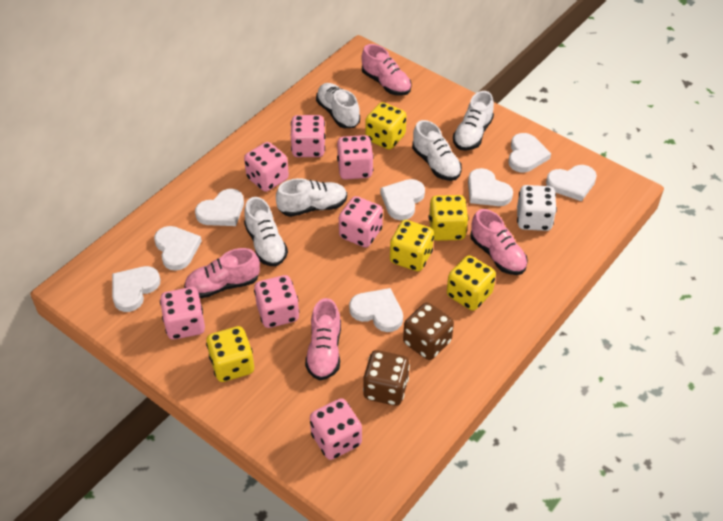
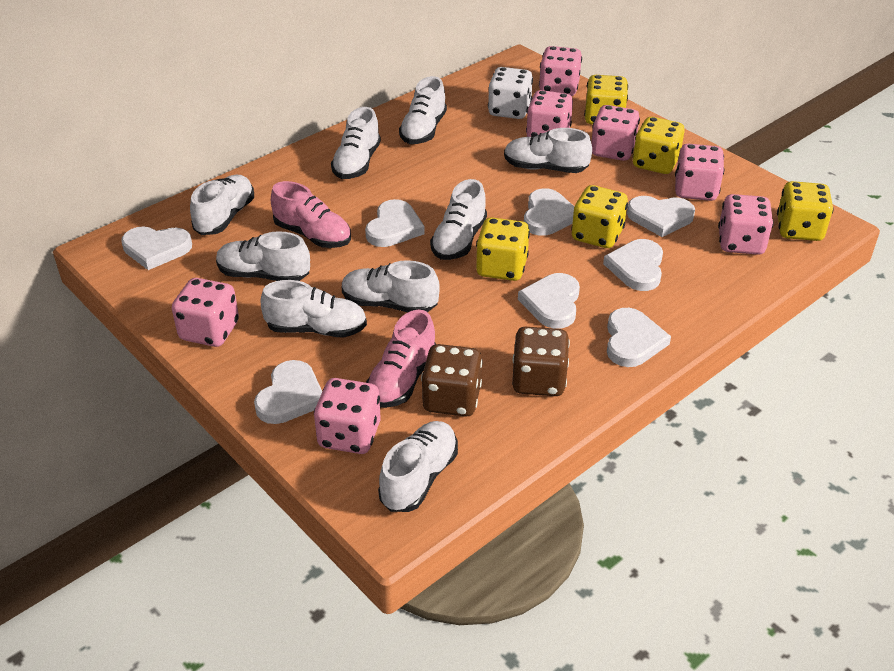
pink shoe: 4 -> 2
white shoe: 5 -> 9

